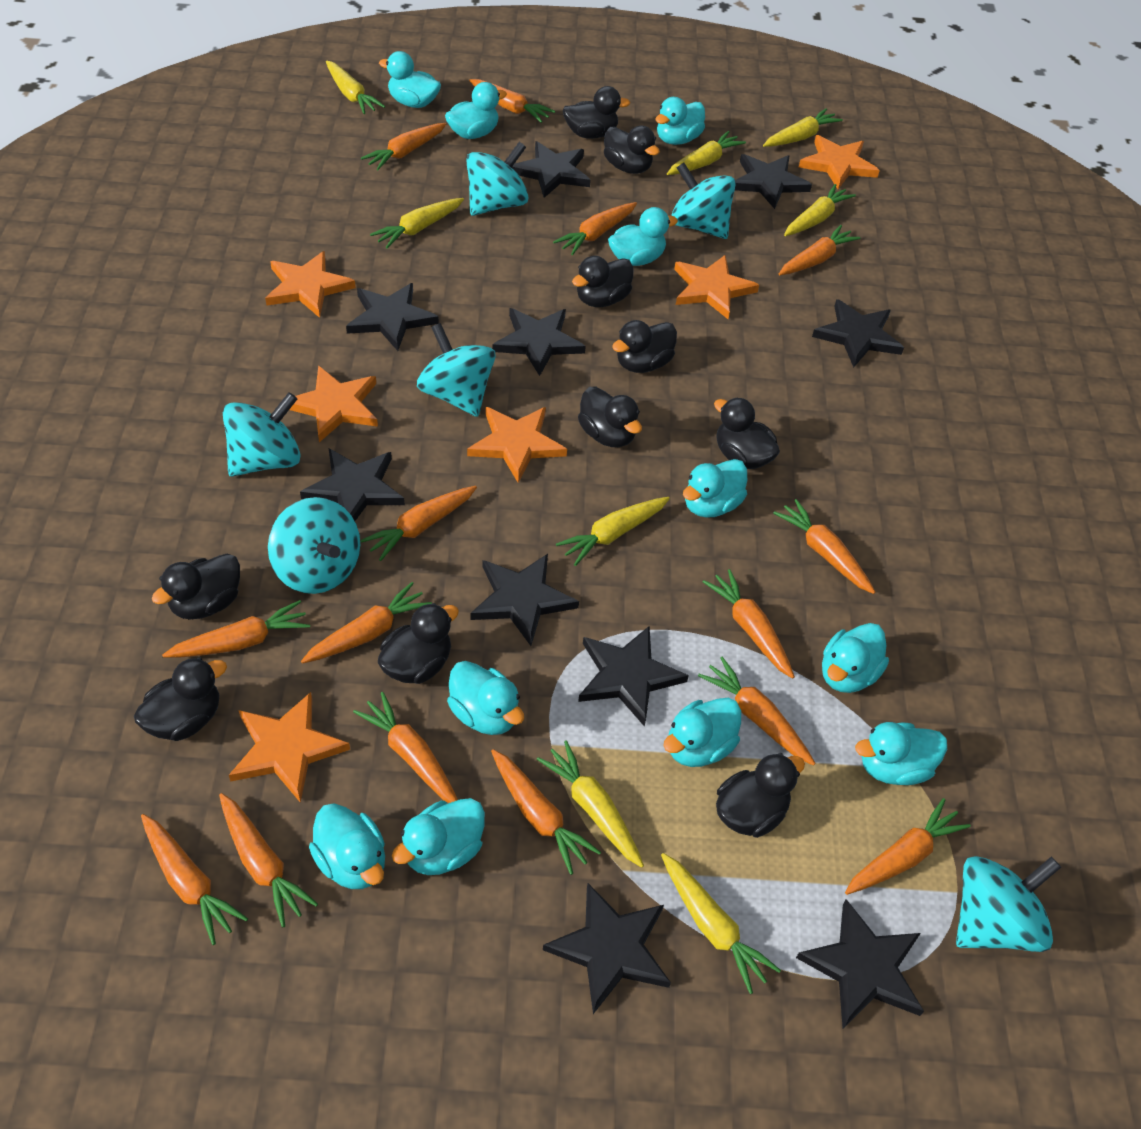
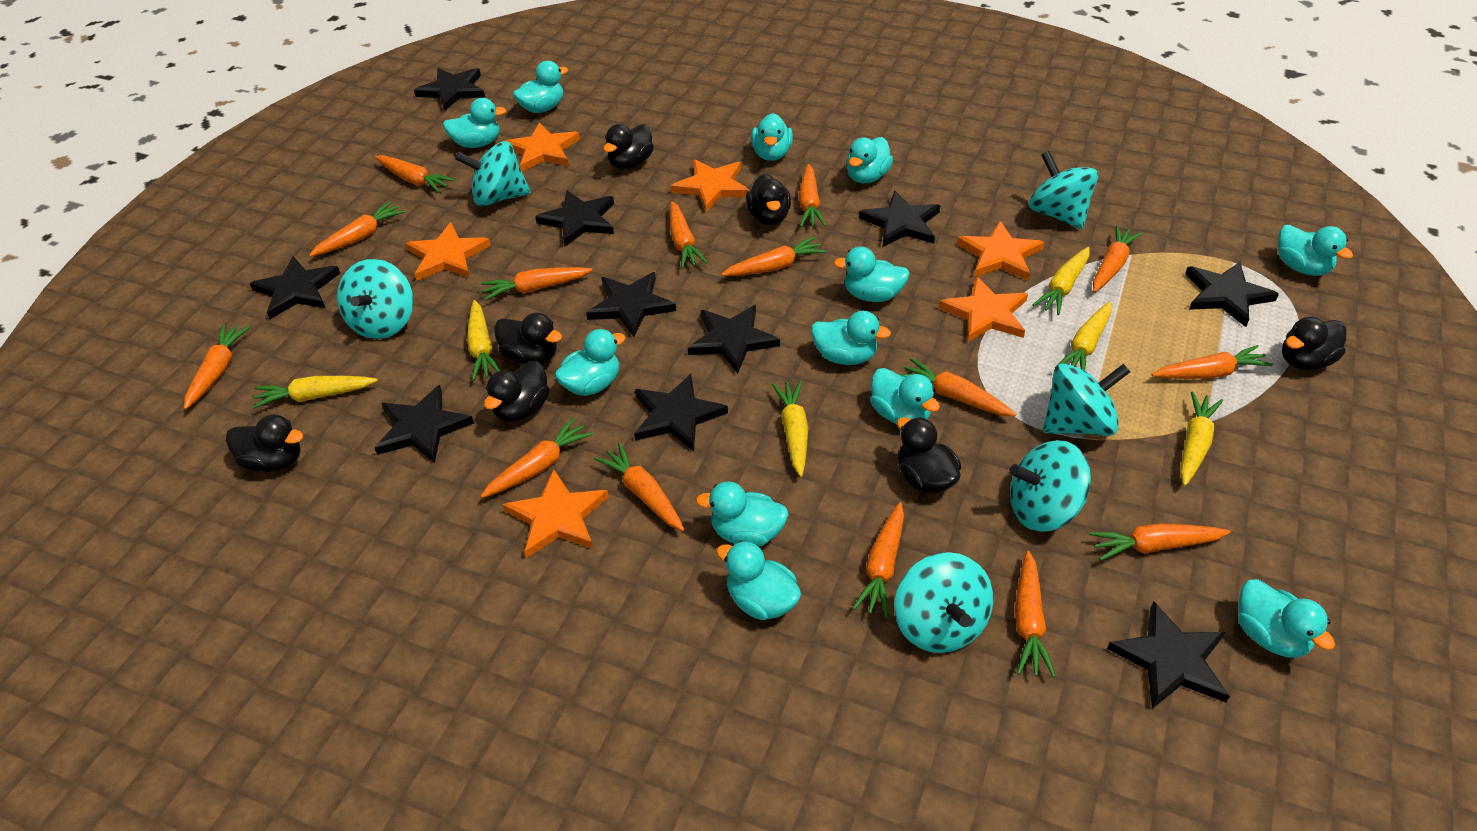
black duck: 10 -> 7
turquoise duck: 11 -> 12
yellow carrot: 8 -> 6

